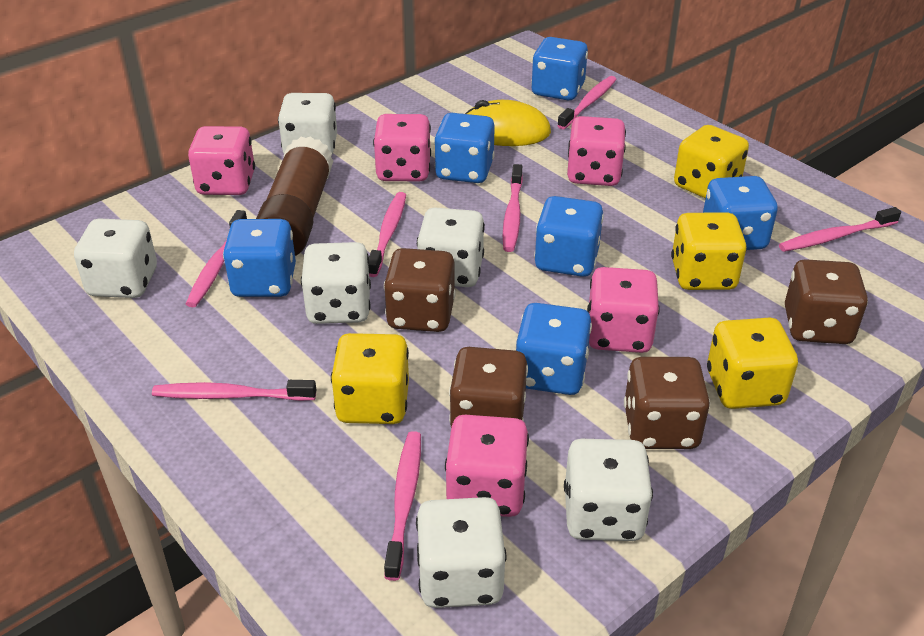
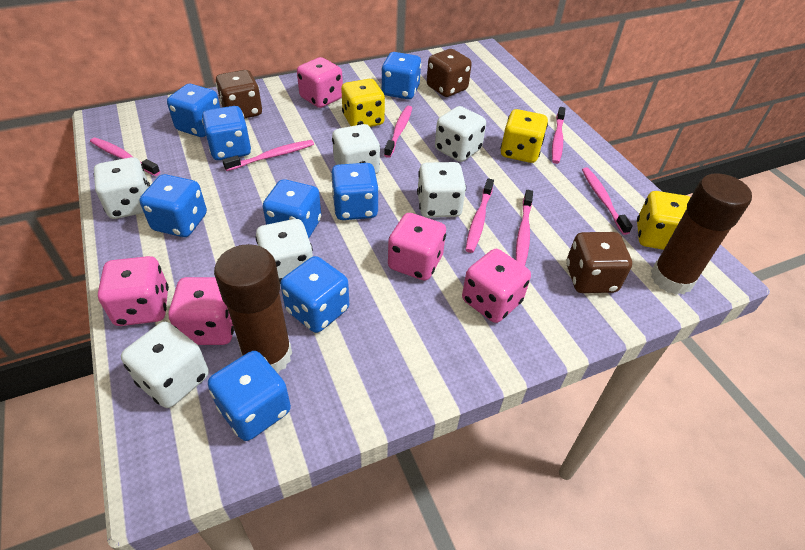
blue dice: 6 -> 8
brown dice: 4 -> 3
brown glue stick: 1 -> 2
yellow dice: 4 -> 3
yellow mouse: 1 -> 0

